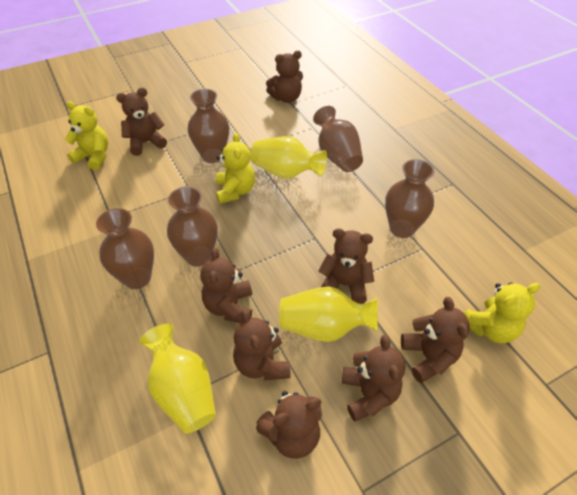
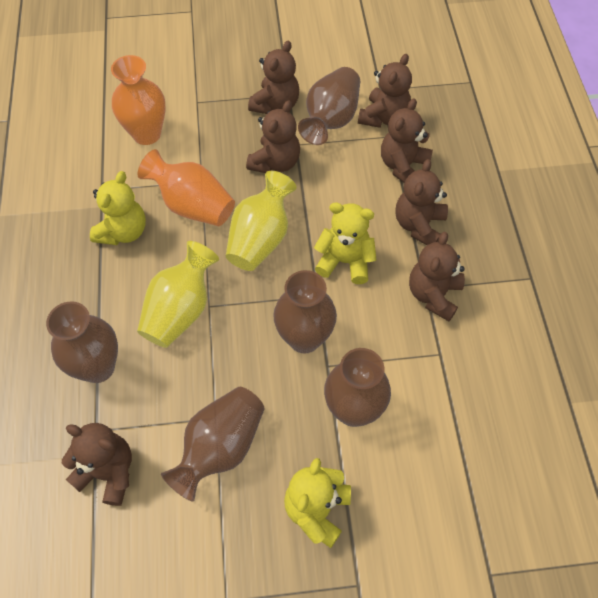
brown teddy bear: 8 -> 7
orange vase: 0 -> 2
yellow vase: 3 -> 2

